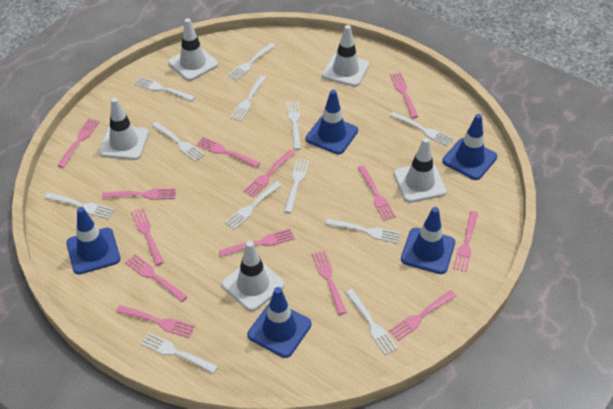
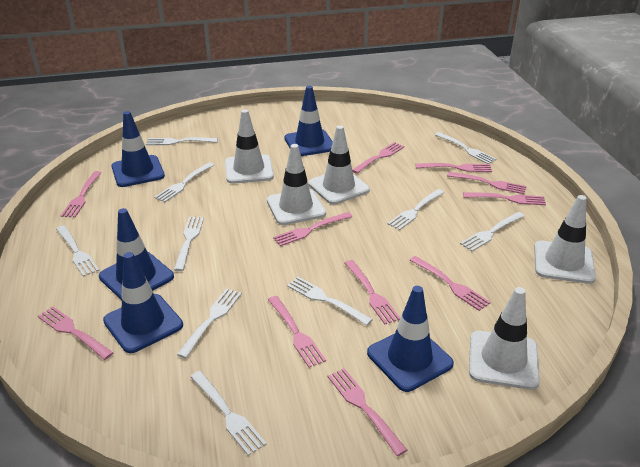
pink fork: 13 -> 11
white fork: 12 -> 10

